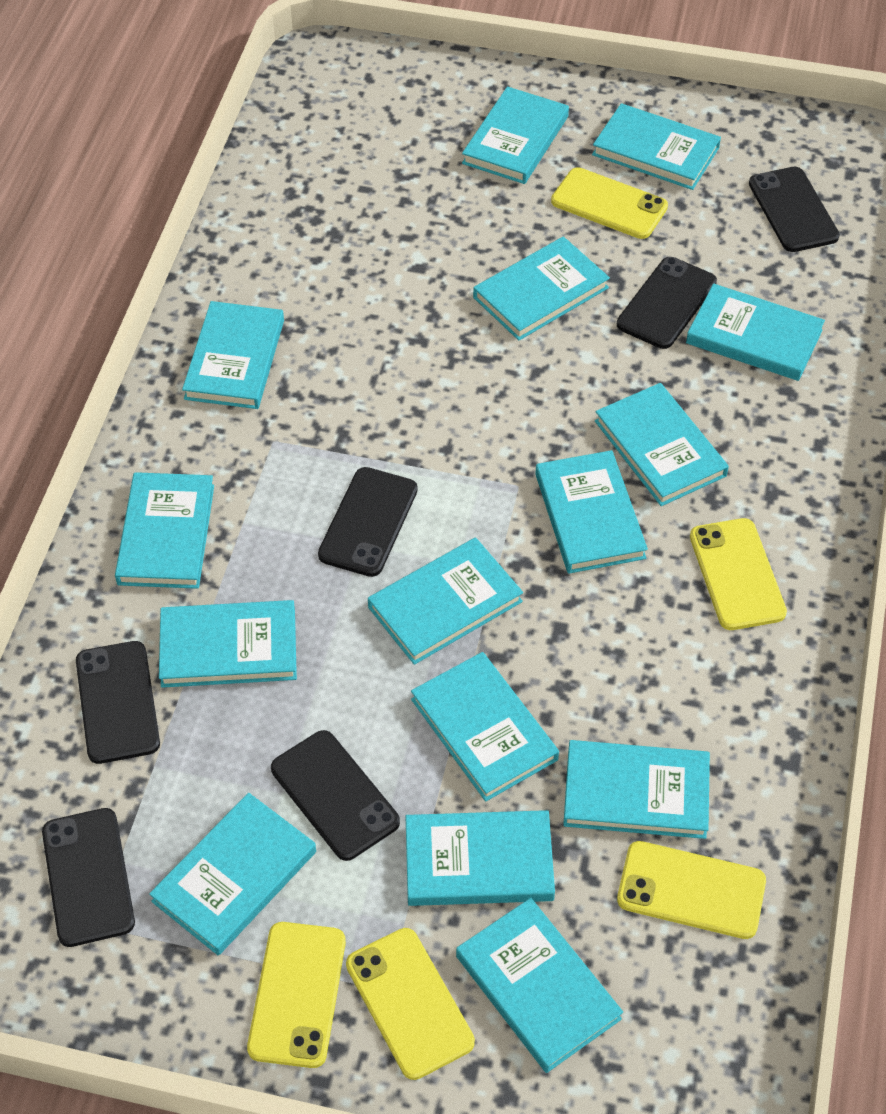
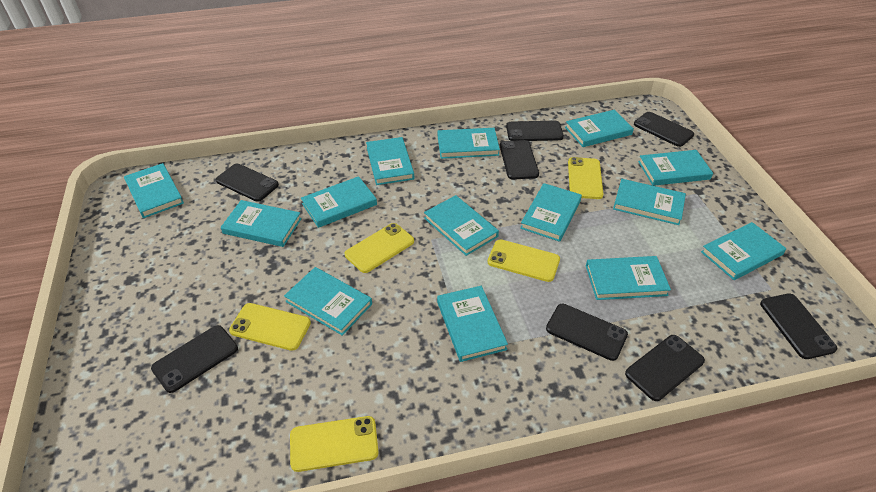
black phone: 6 -> 8
turquoise book: 15 -> 14

